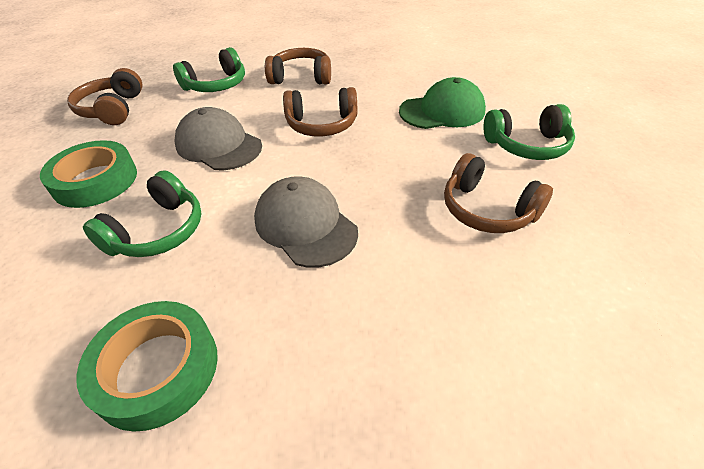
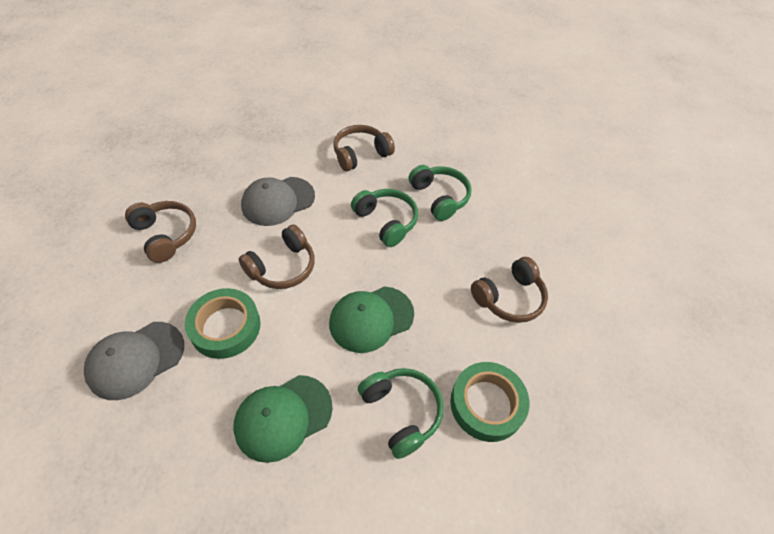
green cap: 1 -> 2

